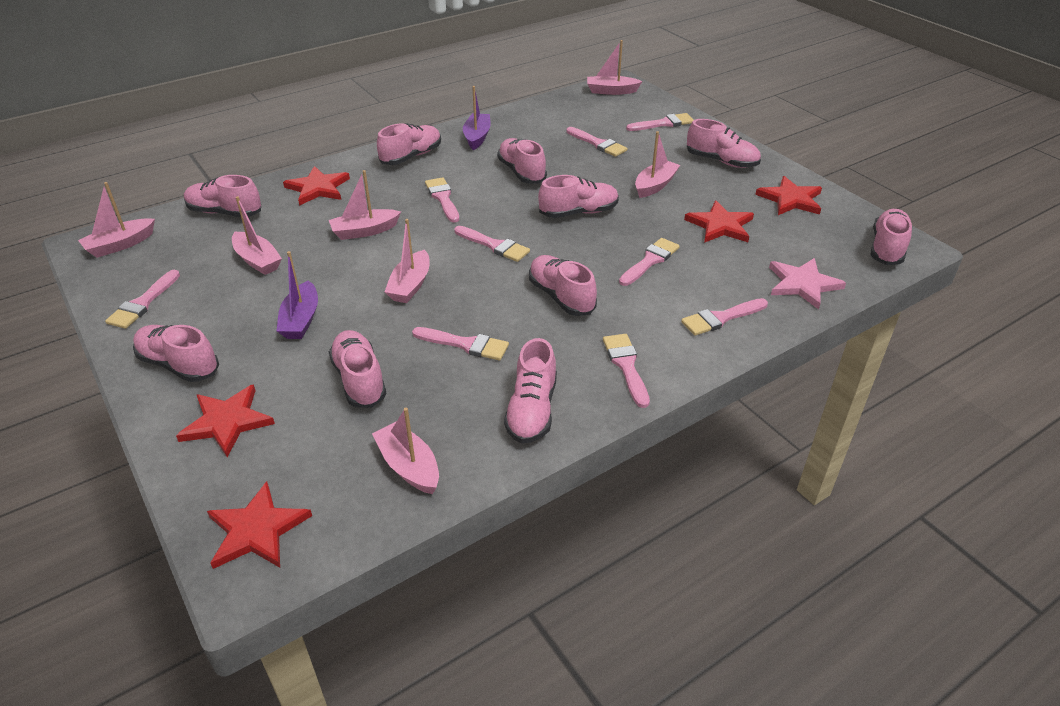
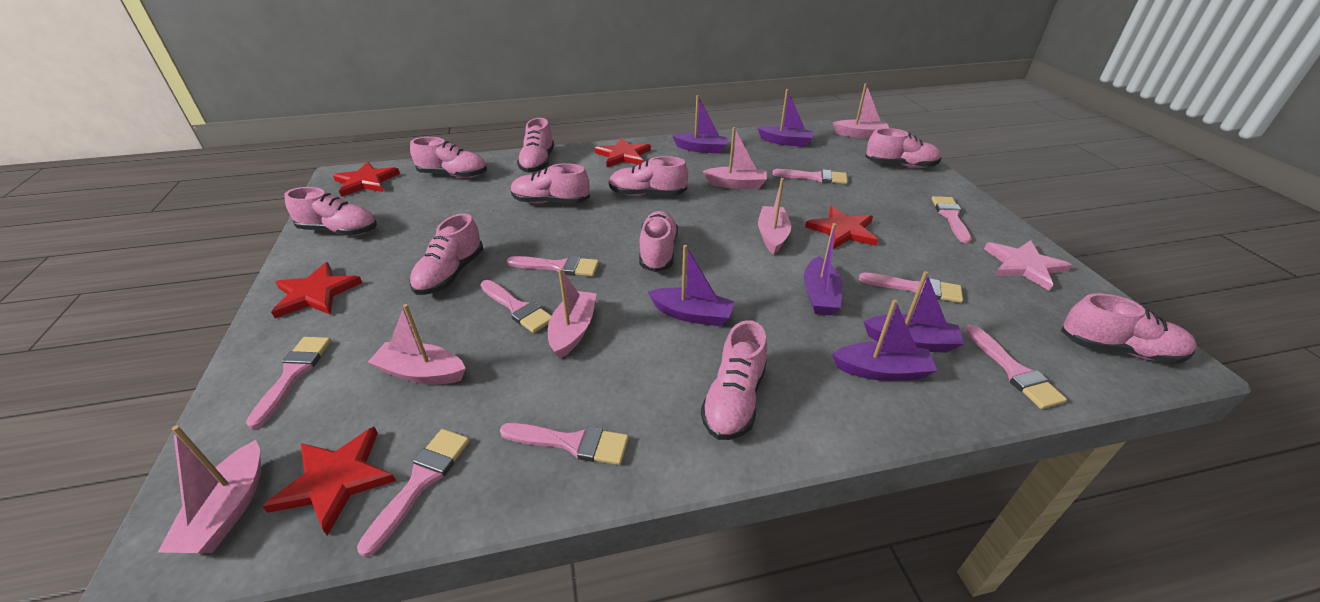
pink boat: 7 -> 6
purple boat: 2 -> 6

